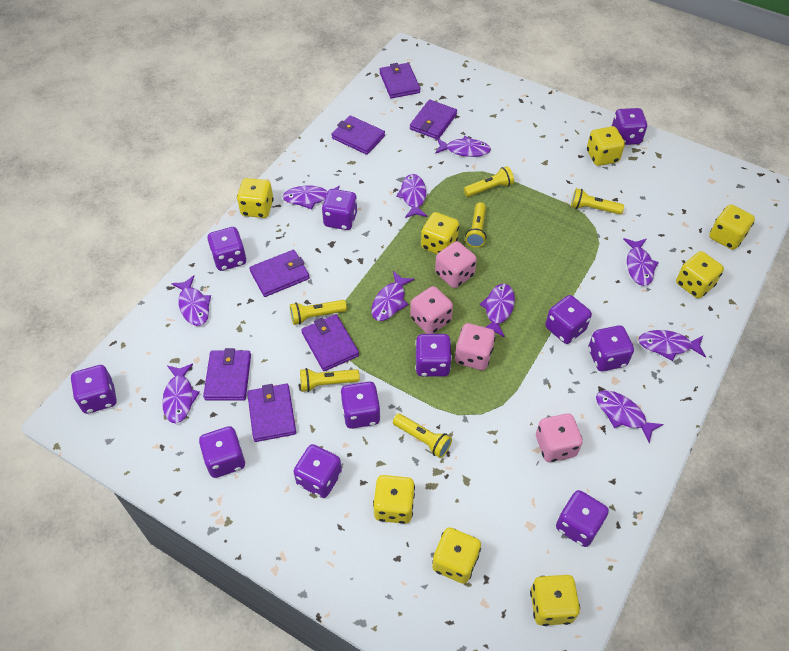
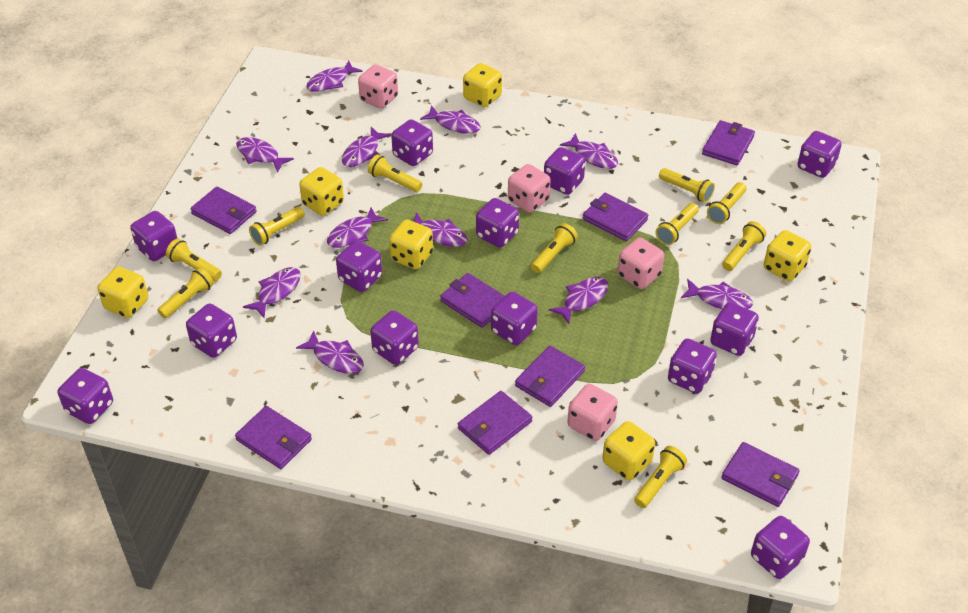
purple dice: 11 -> 13
purple fish: 10 -> 11
purple wallet: 7 -> 8
yellow dice: 8 -> 6
yellow flashlight: 6 -> 10

